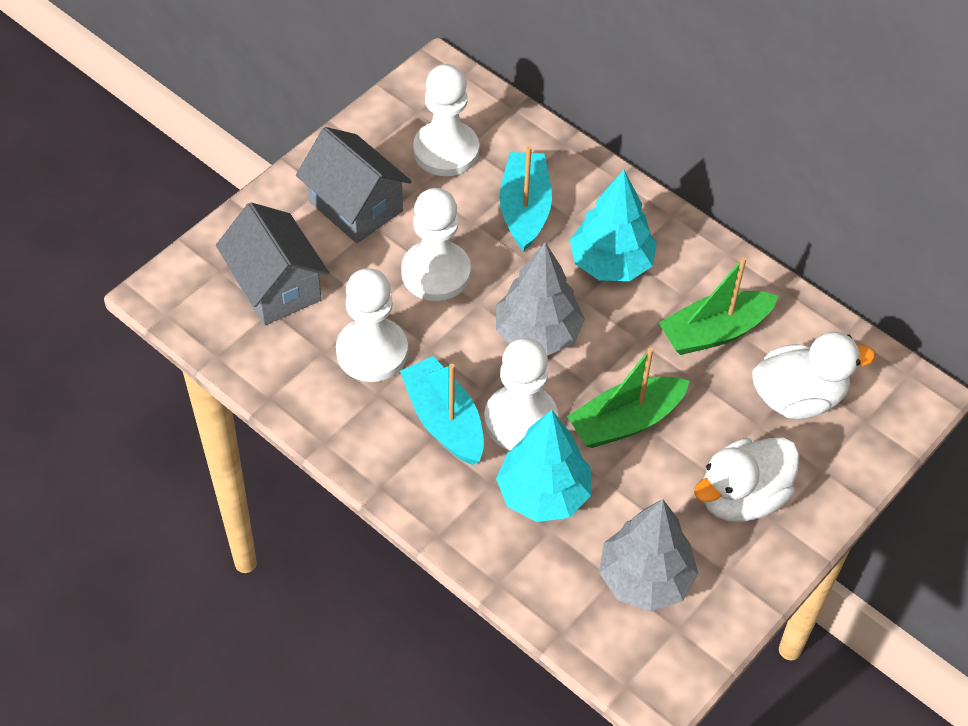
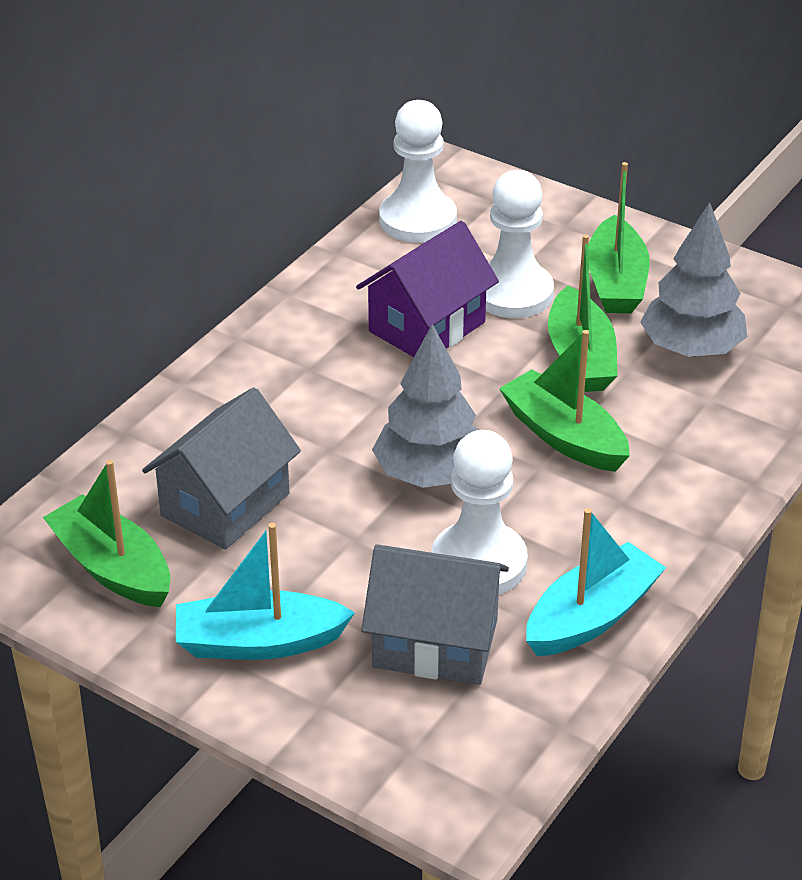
green boat: 2 -> 4
purple house: 0 -> 1
turquoise tree: 2 -> 0
white duck: 2 -> 0
white pawn: 4 -> 3

